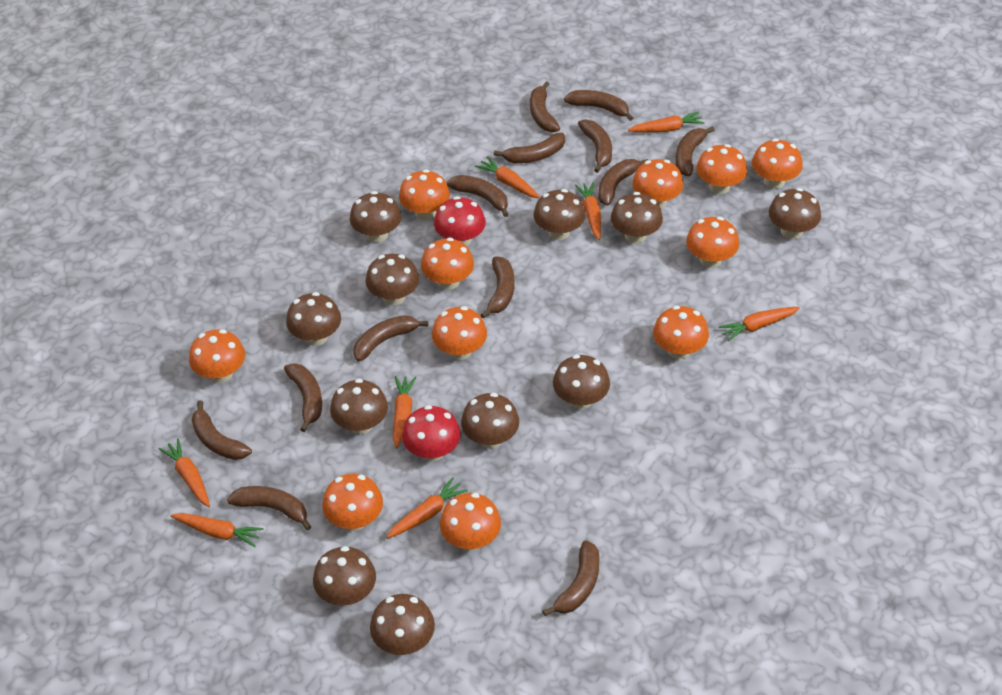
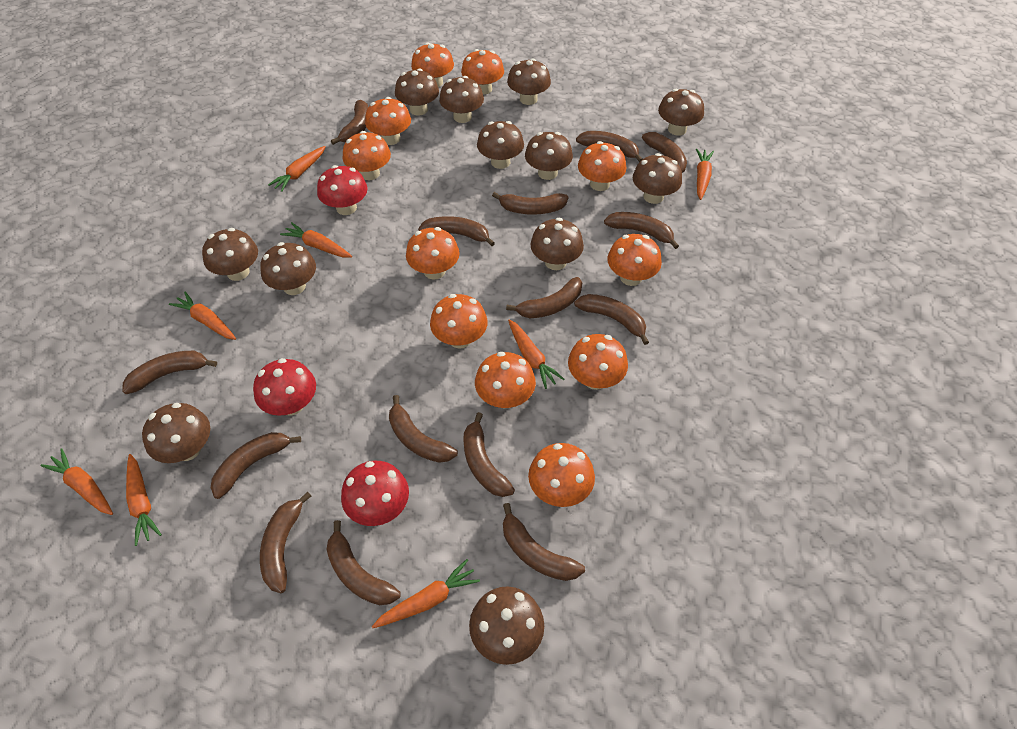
brown banana: 13 -> 15
brown mushroom: 11 -> 12
red mushroom: 2 -> 3

